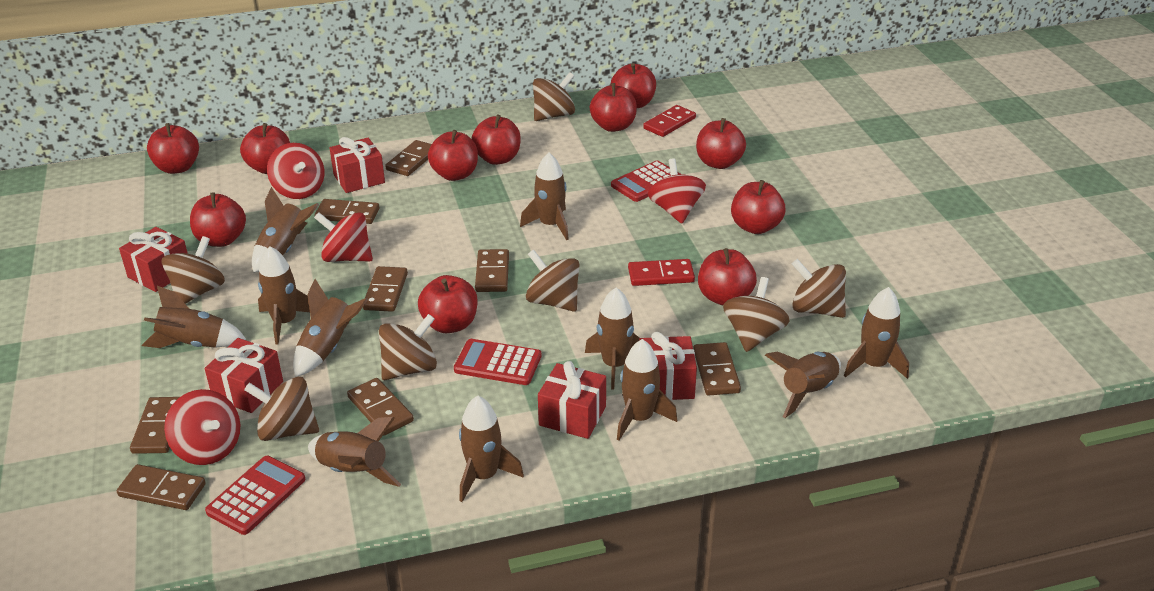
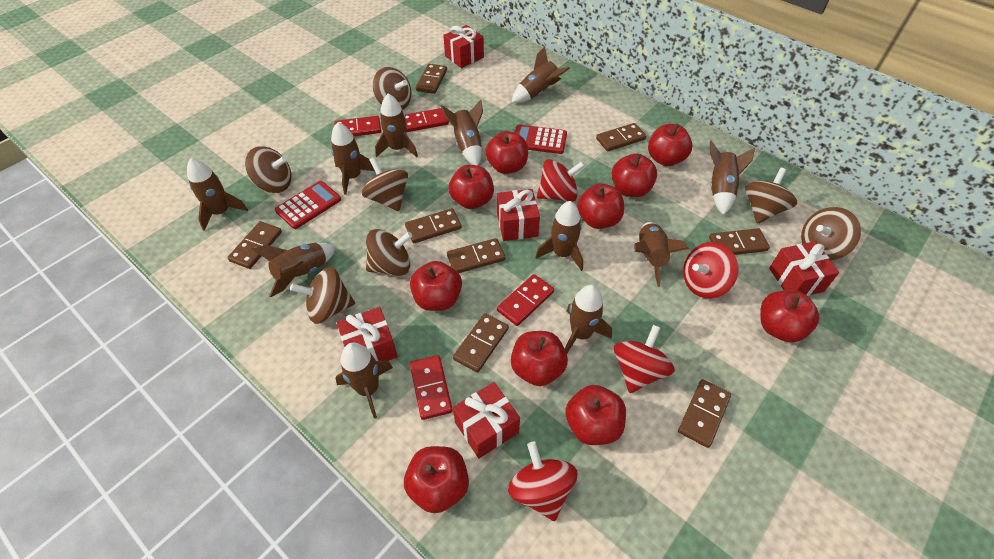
red apple: 11 -> 10
red calculator: 3 -> 2
red domino: 2 -> 4

